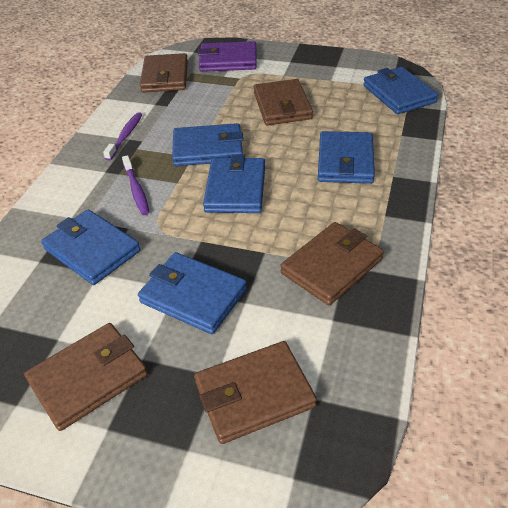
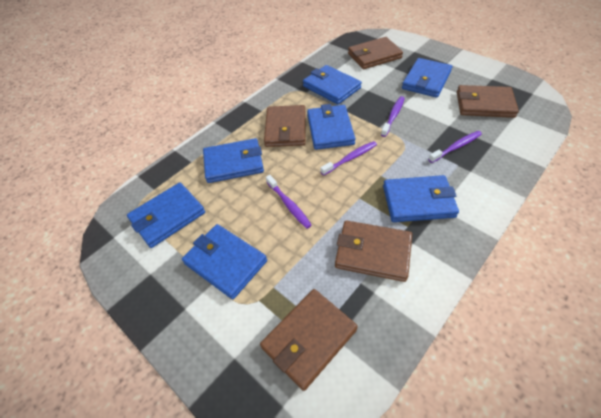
blue wallet: 6 -> 7
purple toothbrush: 2 -> 4
purple wallet: 1 -> 0

